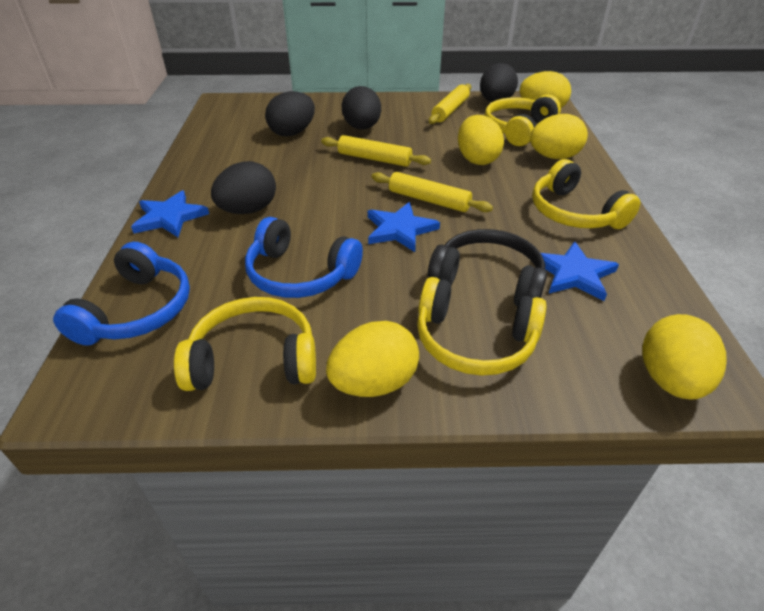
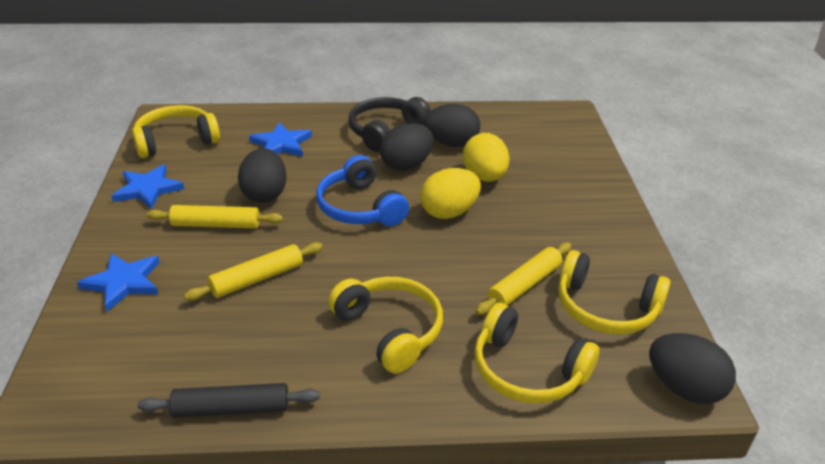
black rolling pin: 0 -> 1
blue headphones: 2 -> 1
yellow egg: 5 -> 2

